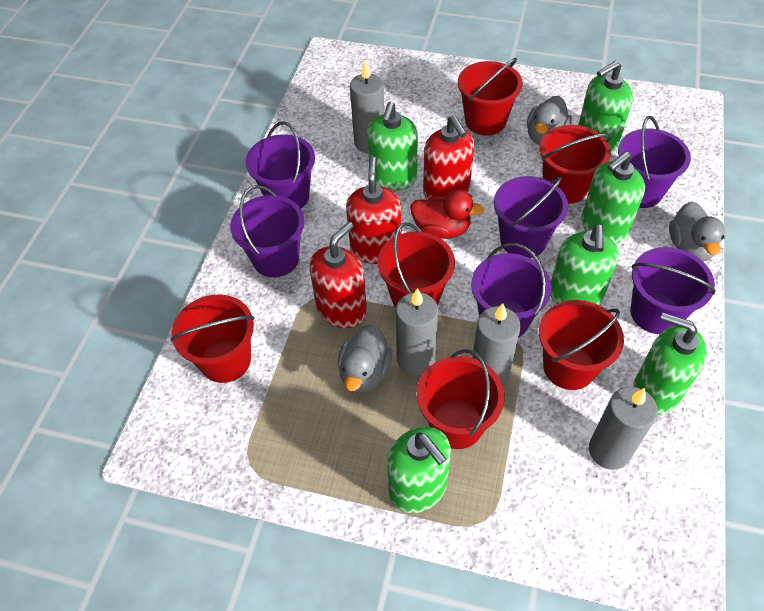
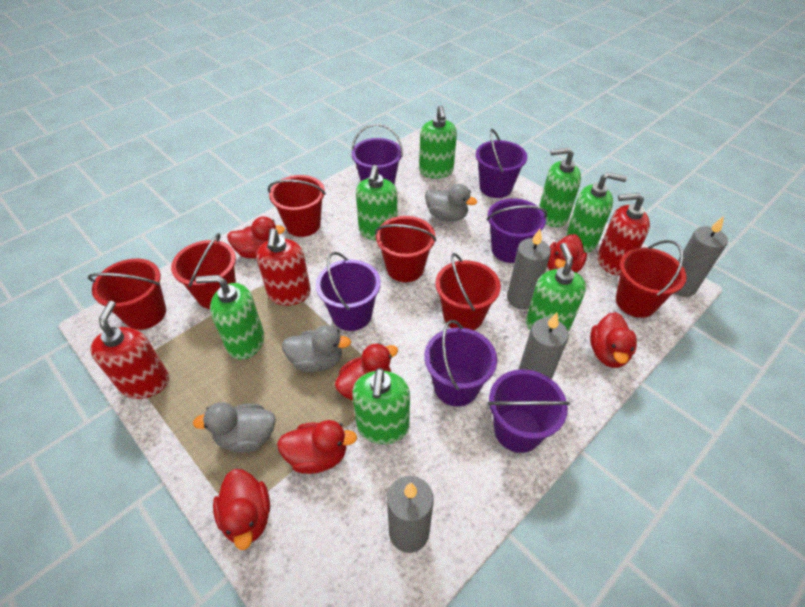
green soap dispenser: 6 -> 7
red duck: 1 -> 6

